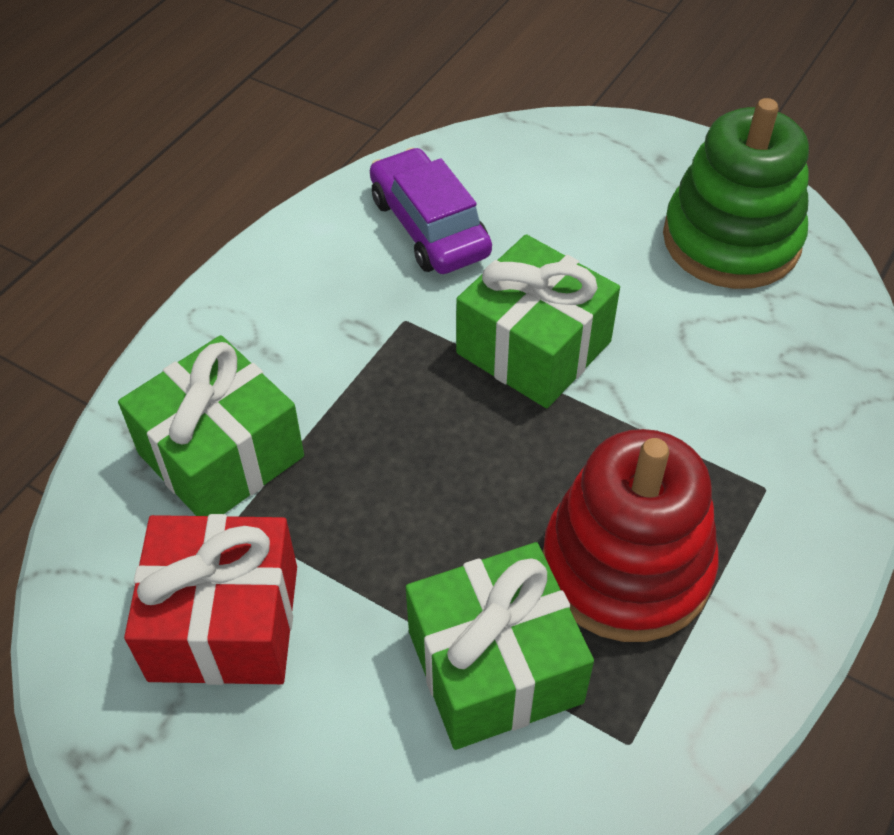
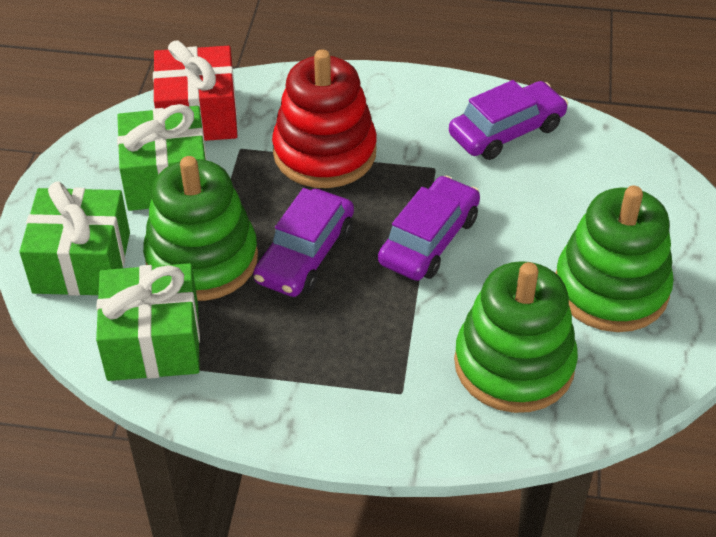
green stacking toy: 1 -> 3
purple car: 1 -> 3

